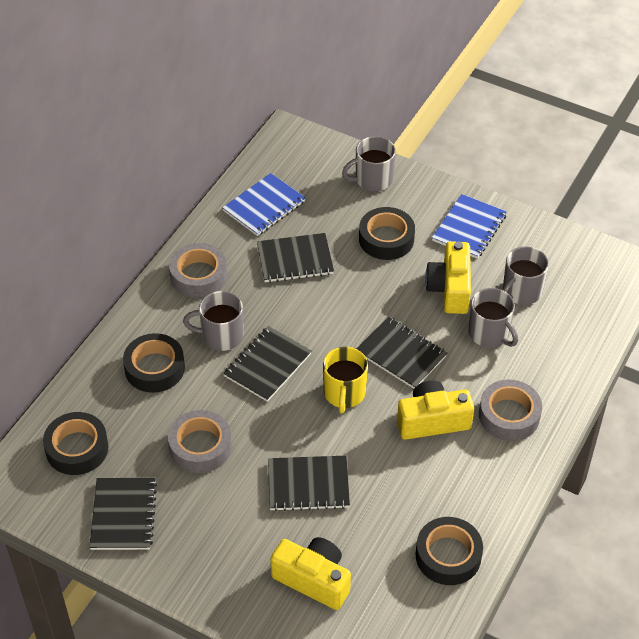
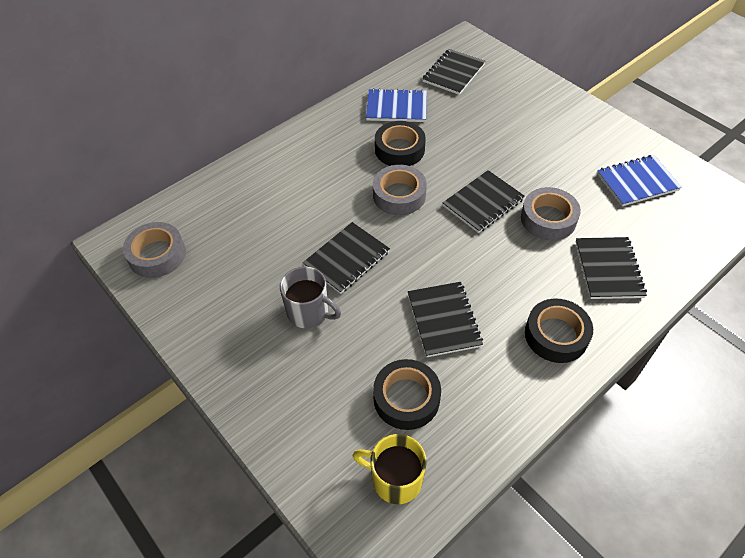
black tape: 4 -> 3
grey mug: 4 -> 1
yellow camera: 3 -> 0

